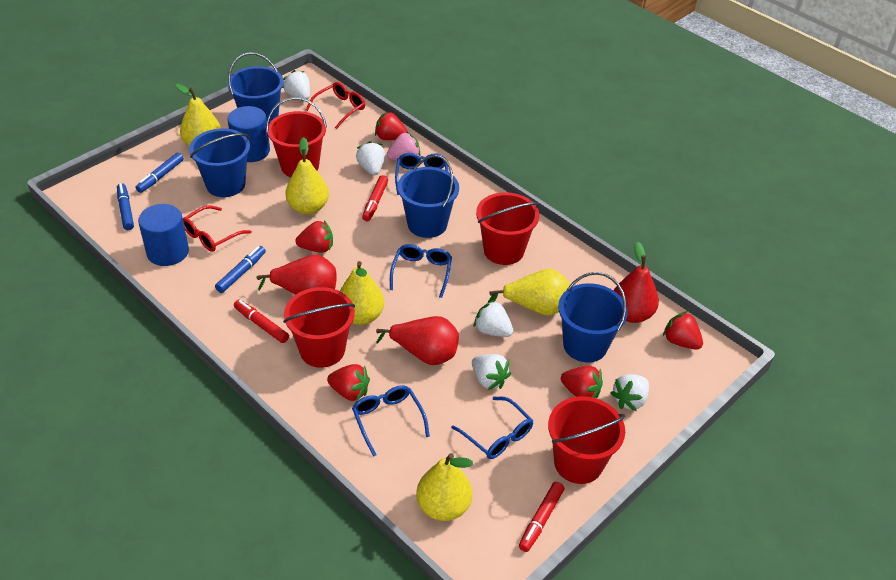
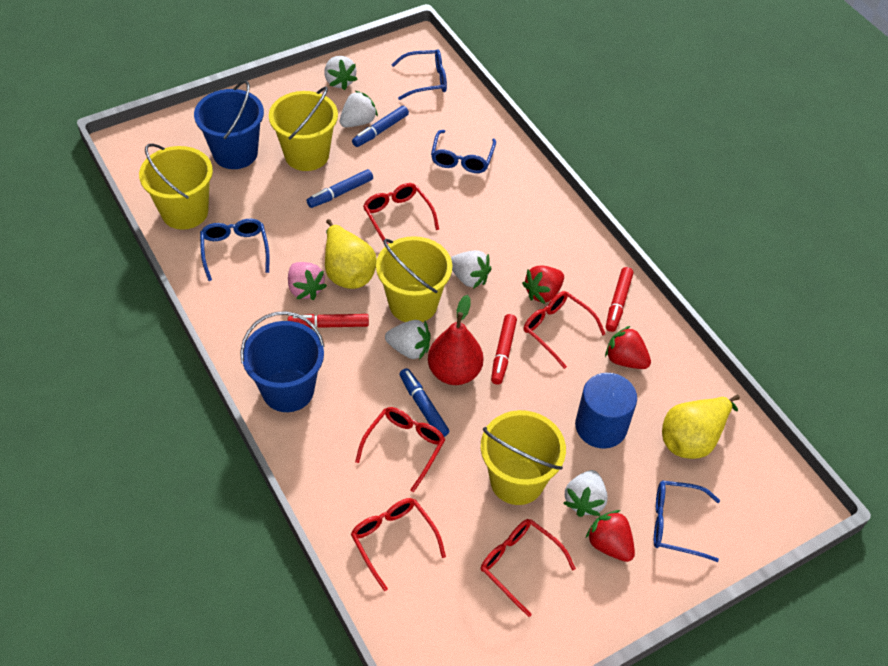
blue bucket: 4 -> 2
blue cylinder: 2 -> 1
red bucket: 4 -> 0
red glasses: 2 -> 5
red pear: 3 -> 1
red strawberry: 5 -> 3
yellow bucket: 0 -> 4
yellow pear: 5 -> 2

